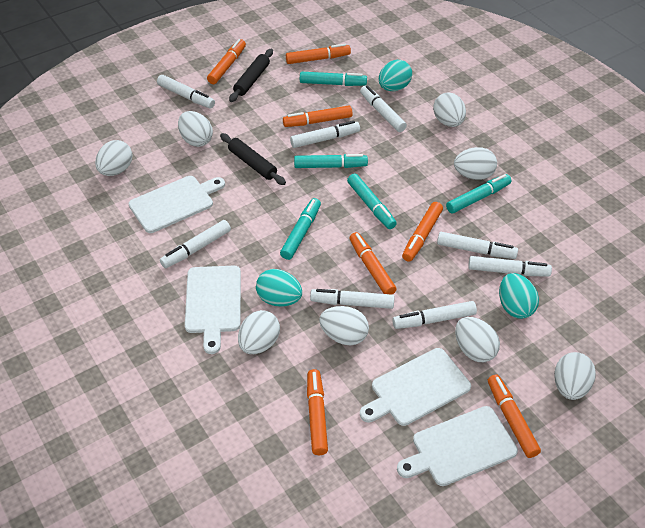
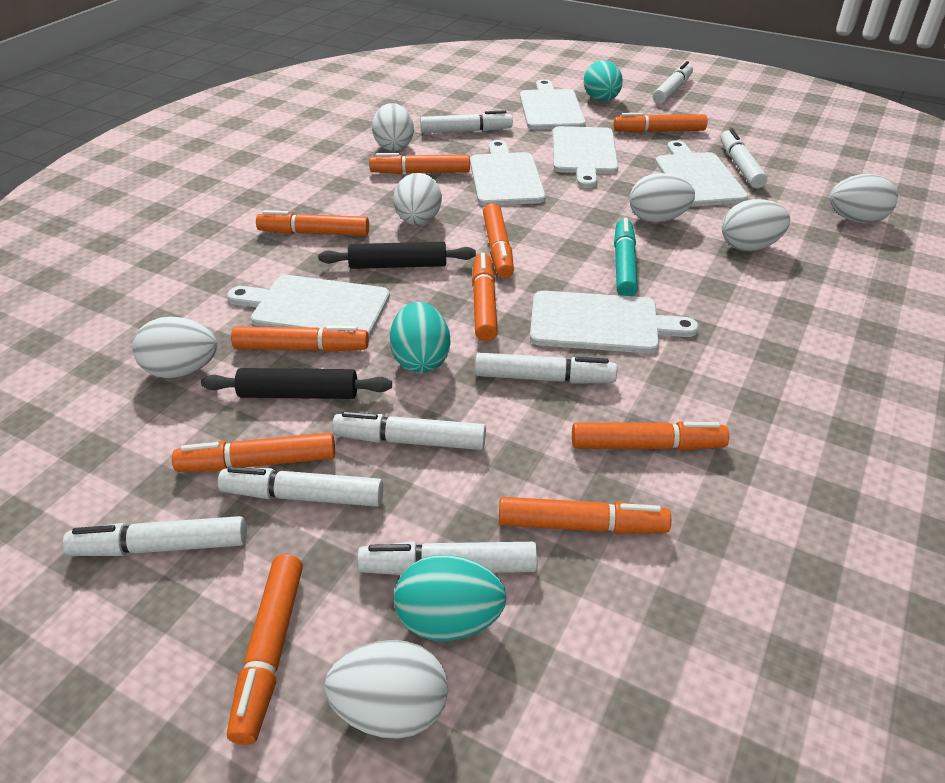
orange marker: 7 -> 10
turquoise marker: 5 -> 1
white cutting board: 4 -> 6
white egg: 8 -> 7

